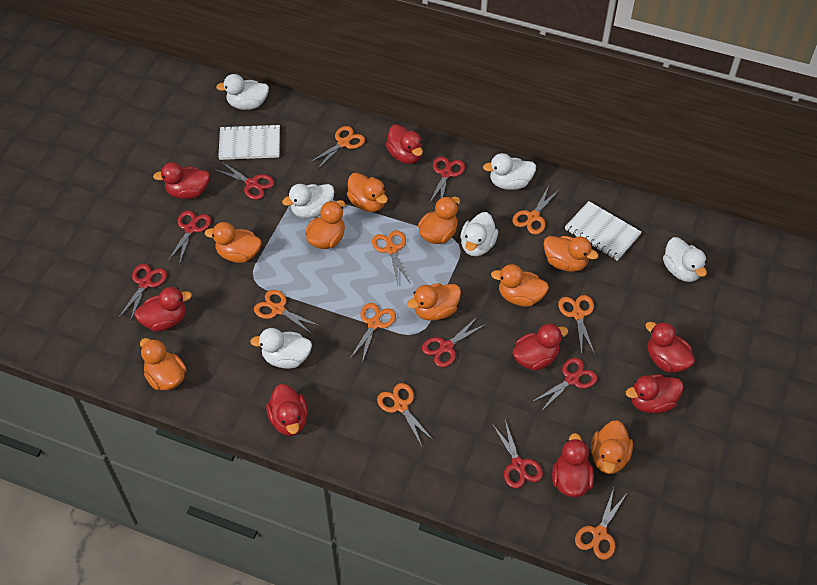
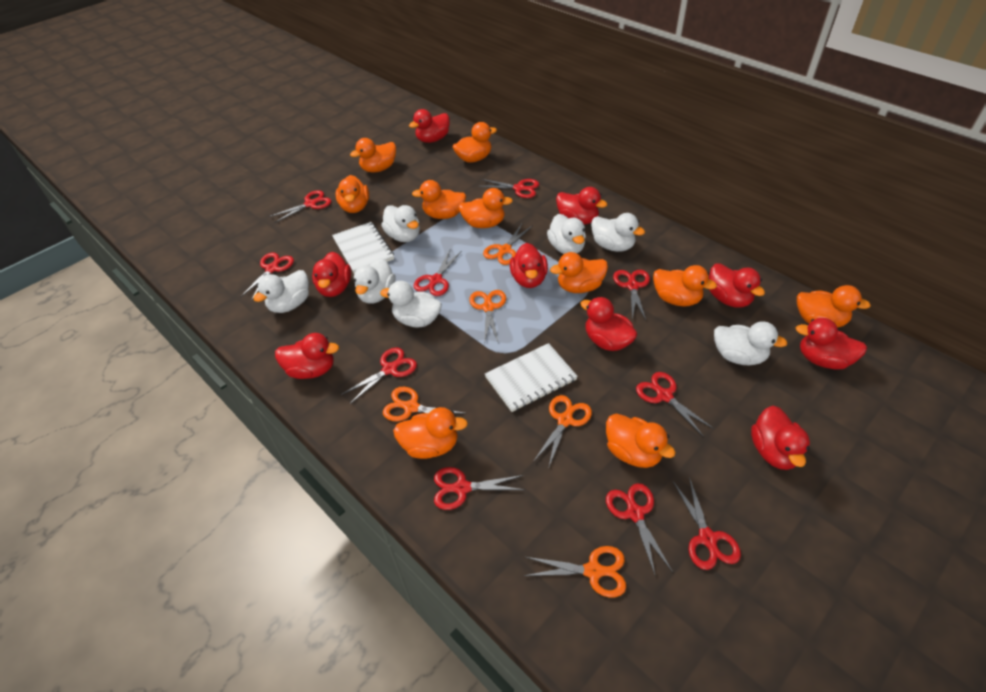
orange duck: 9 -> 10
orange scissors: 8 -> 5
red duck: 8 -> 9
red scissors: 7 -> 10
white duck: 6 -> 7

